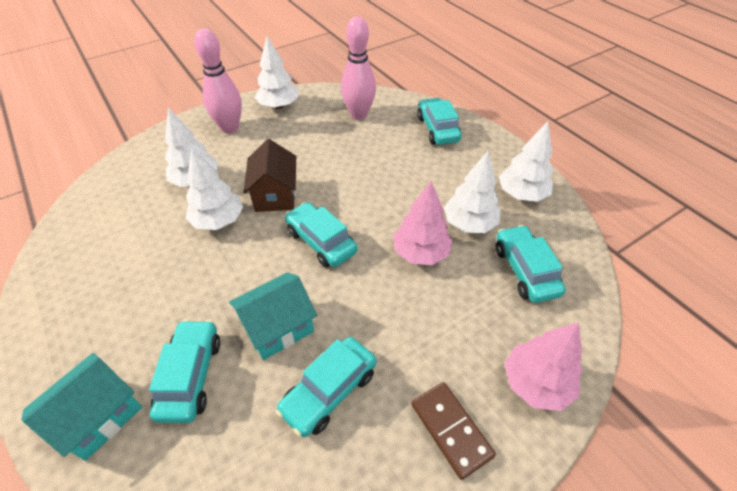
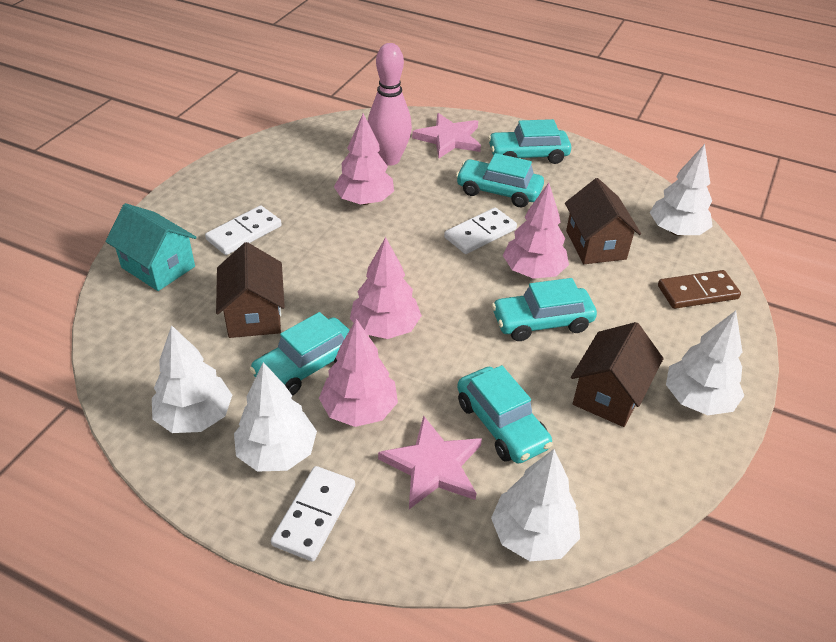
brown house: 1 -> 3
pink bowling pin: 2 -> 1
pink star: 0 -> 2
pink tree: 2 -> 4
turquoise house: 2 -> 1
white domino: 0 -> 3

